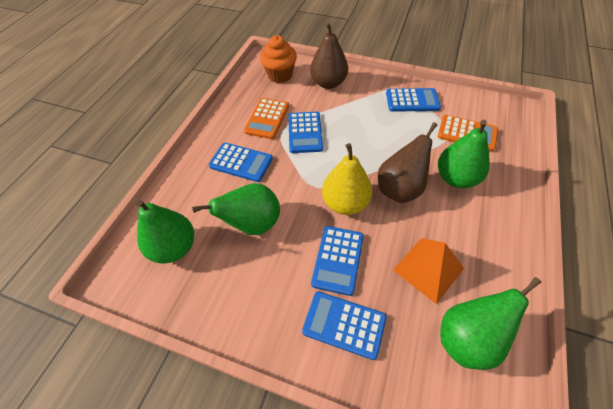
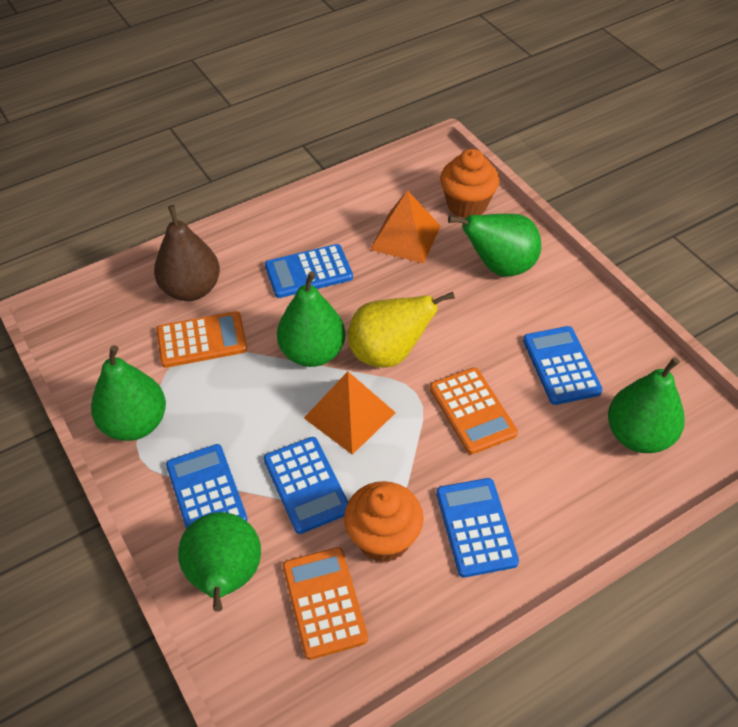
brown pear: 2 -> 1
green pear: 4 -> 5
orange calculator: 2 -> 3
orange cupcake: 1 -> 2
orange pyramid: 1 -> 2

